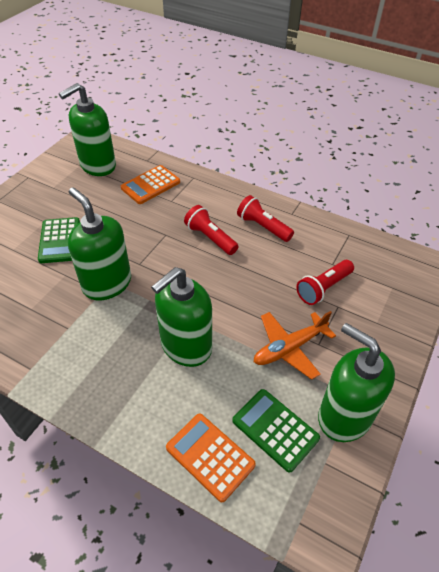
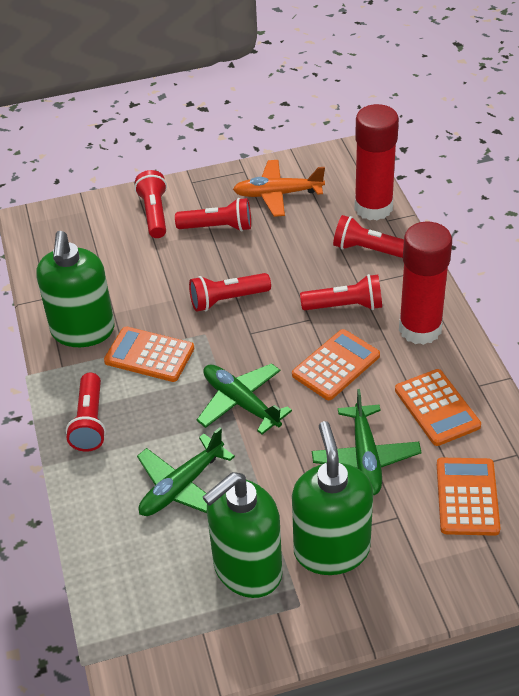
green calculator: 2 -> 0
green plane: 0 -> 3
green soap dispenser: 4 -> 3
orange calculator: 2 -> 4
red flashlight: 3 -> 6
red glue stick: 0 -> 2

